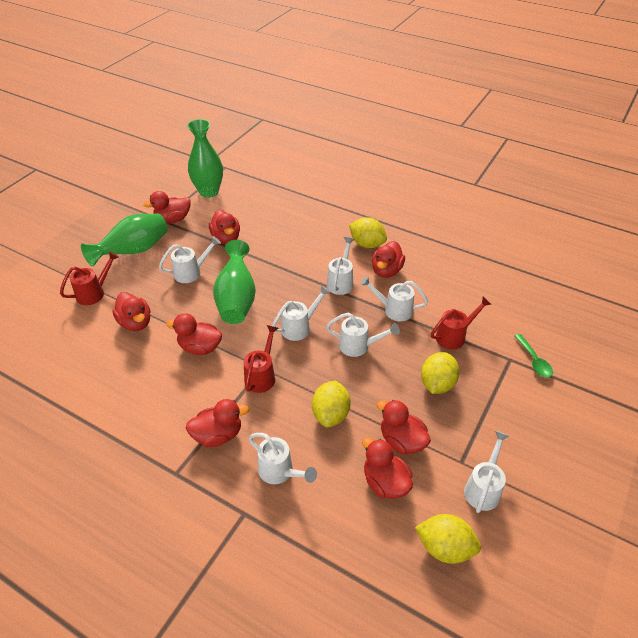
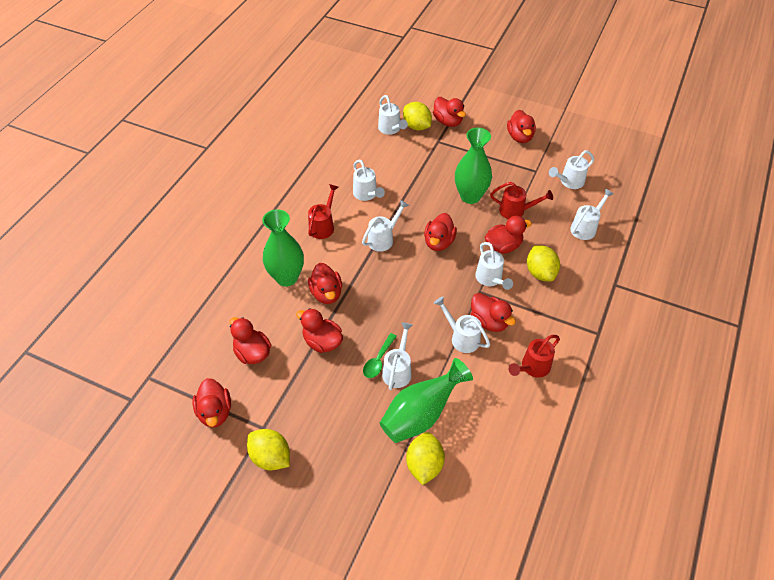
red duck: 8 -> 9
white watering can: 7 -> 8

